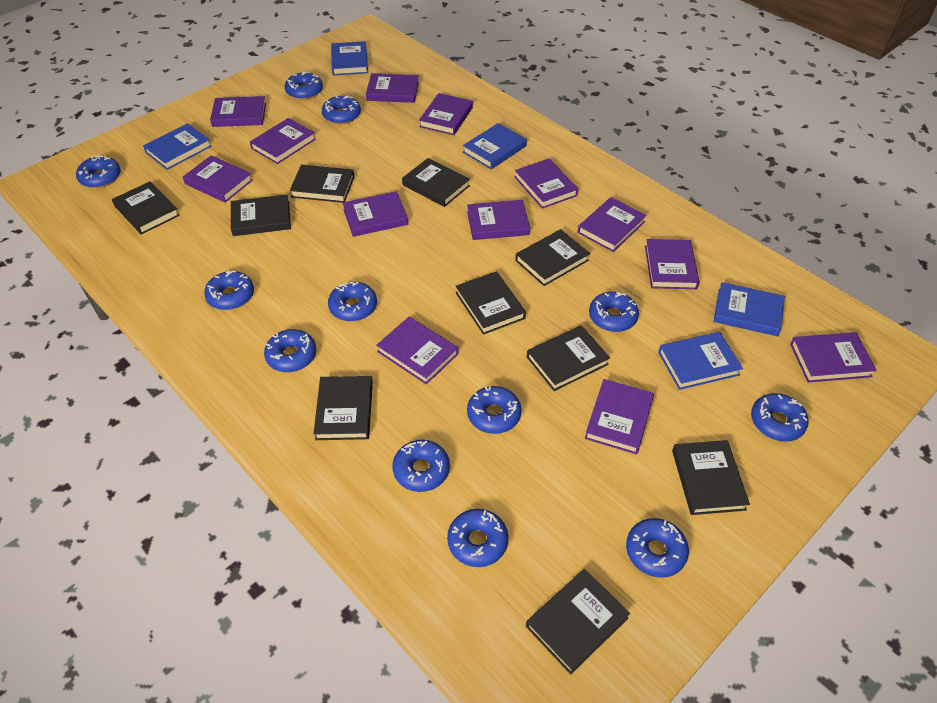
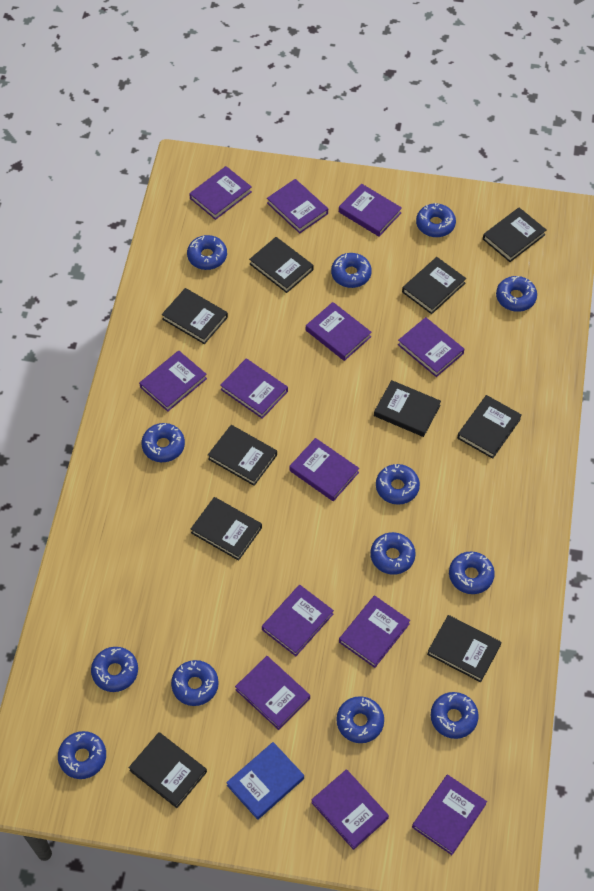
blue book: 5 -> 1
blue donut: 12 -> 13

